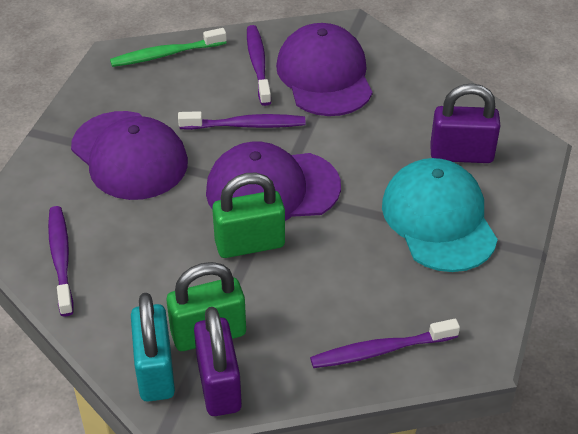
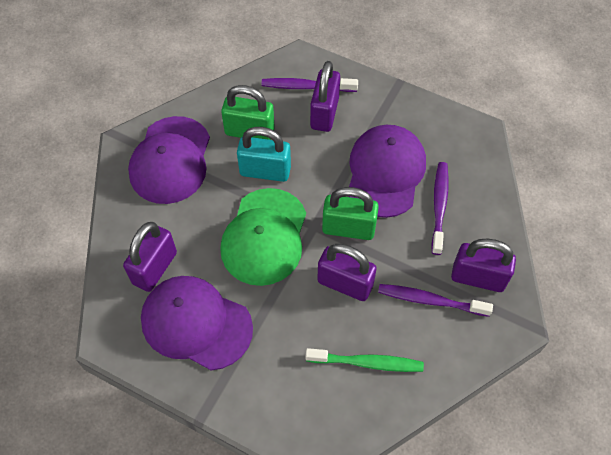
green cap: 0 -> 1
purple padlock: 2 -> 4
purple toothbrush: 4 -> 3
turquoise cap: 1 -> 0

